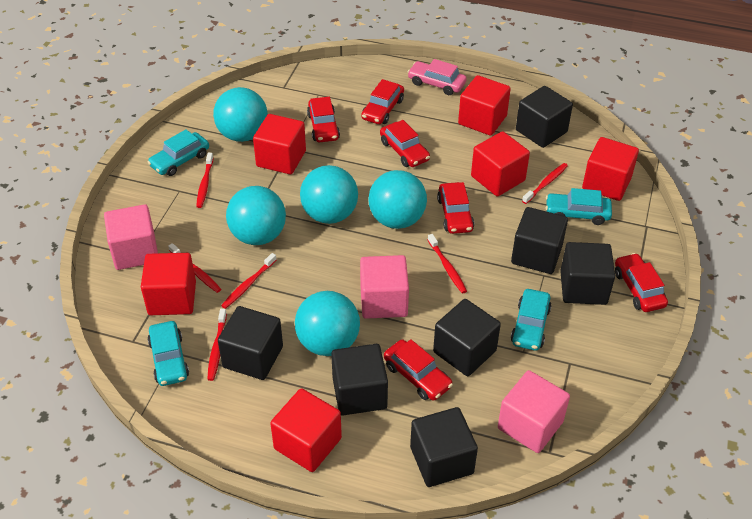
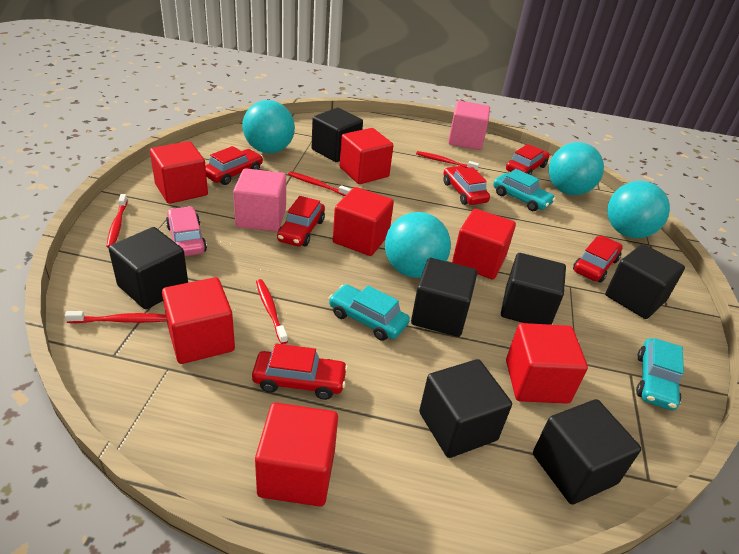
pink cube: 3 -> 2
red cube: 6 -> 7
red toothbrush: 6 -> 5
turquoise ball: 5 -> 4
turquoise car: 4 -> 3

